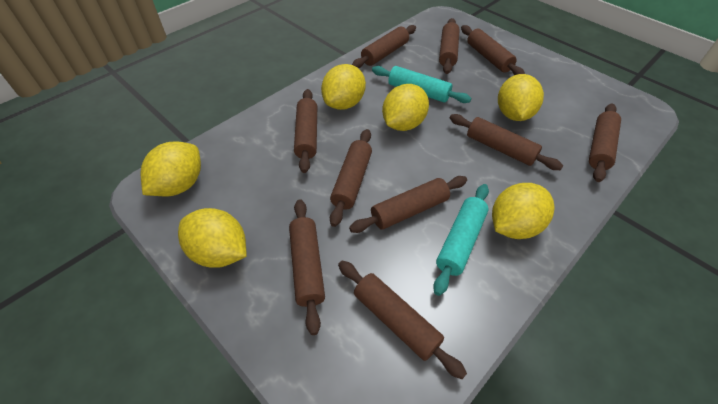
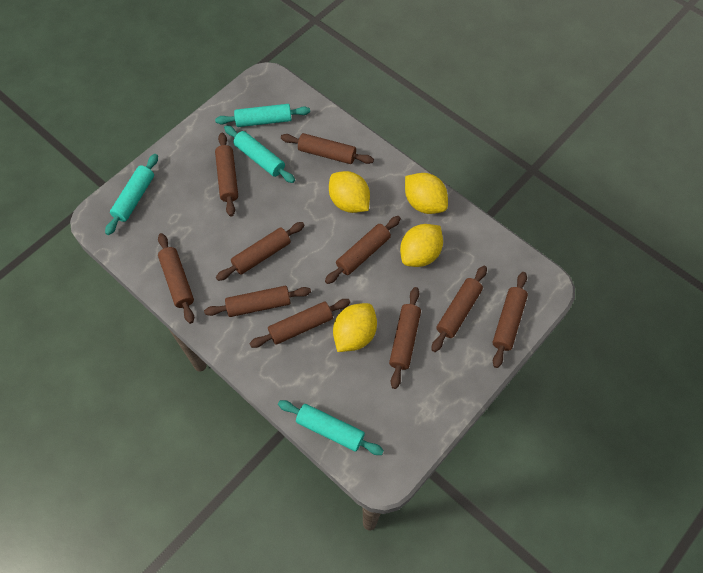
turquoise rolling pin: 2 -> 4
yellow lemon: 6 -> 4

